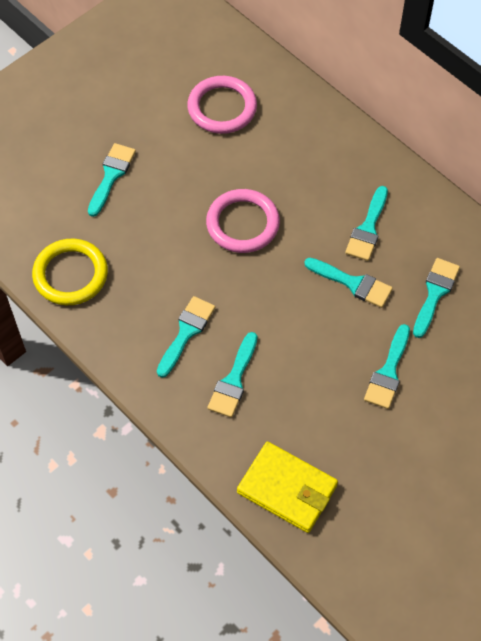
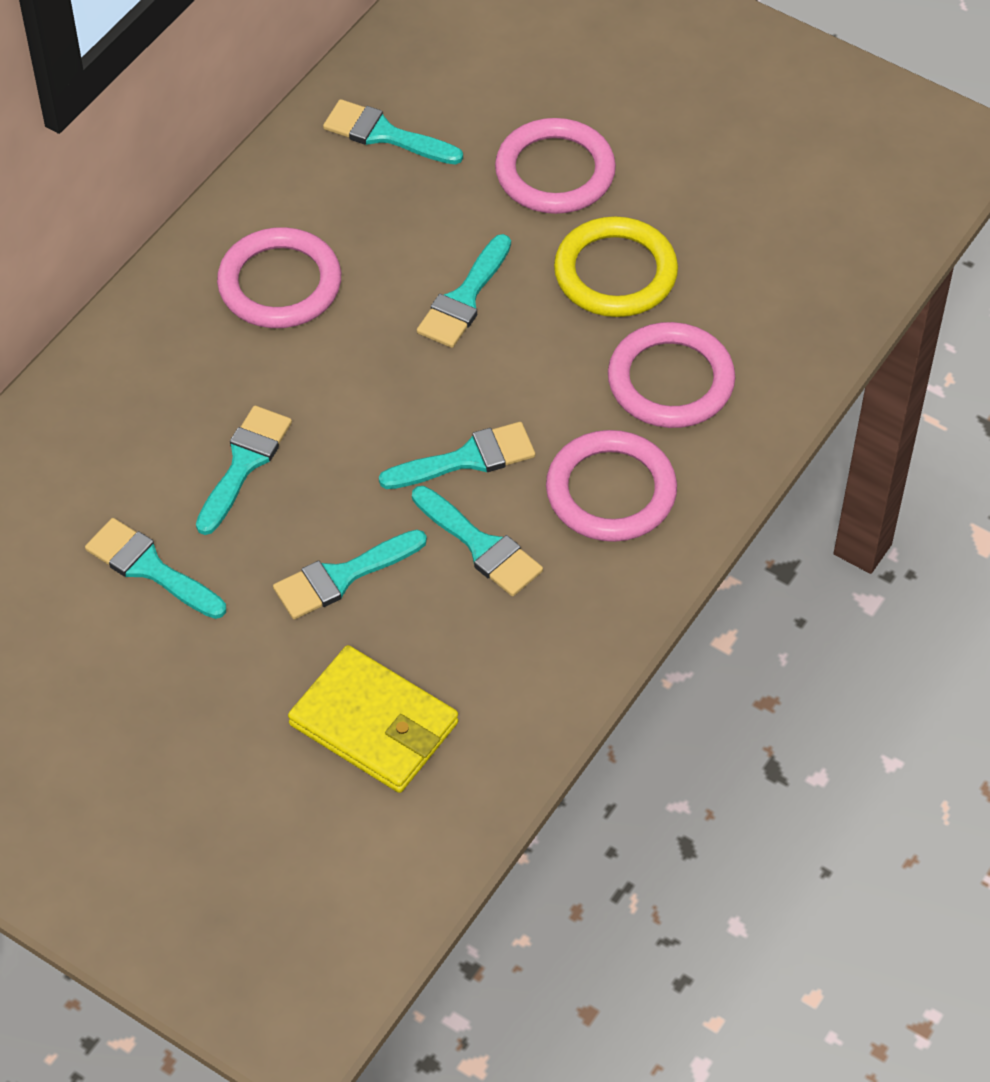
pink ring: 2 -> 4

